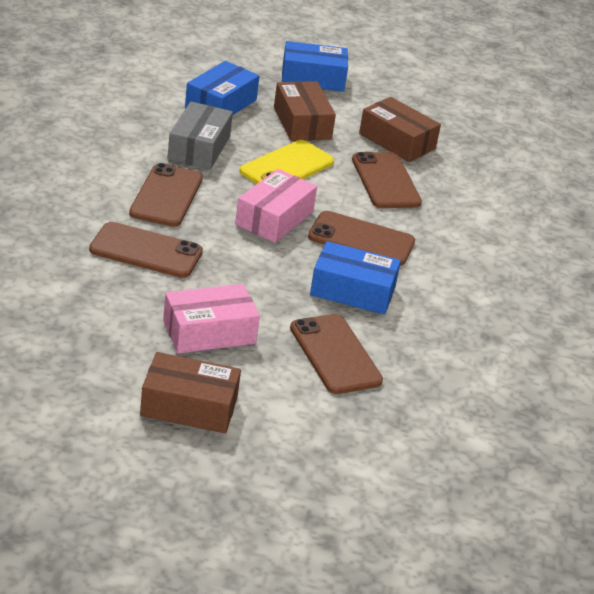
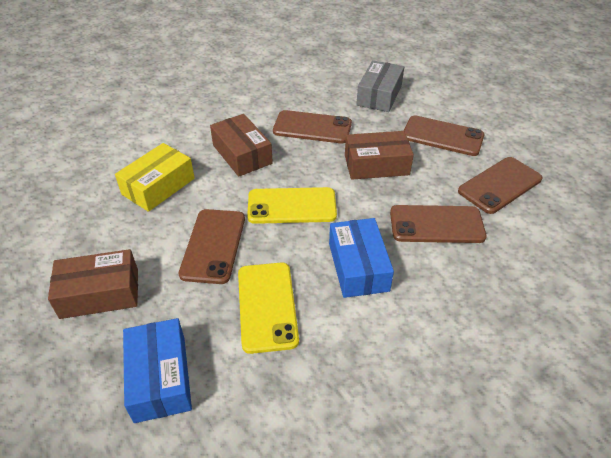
blue box: 3 -> 2
pink box: 2 -> 0
yellow box: 0 -> 1
yellow phone: 1 -> 2

